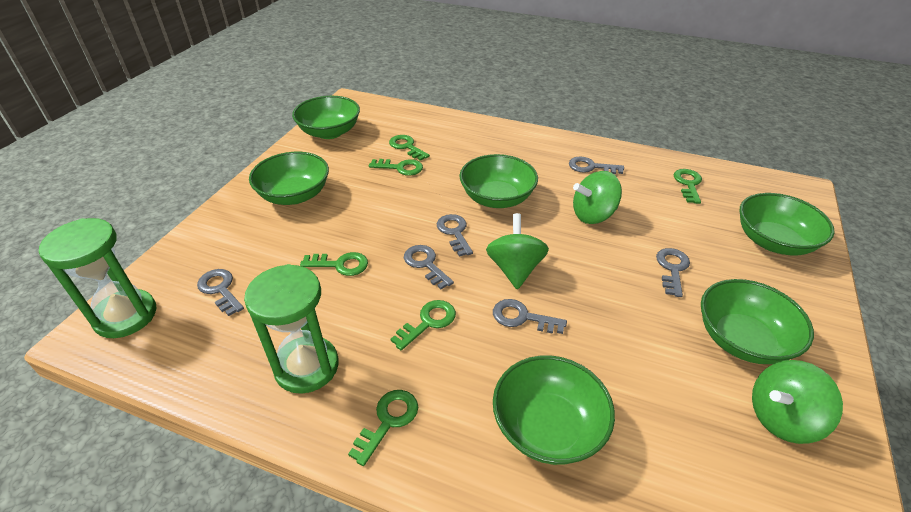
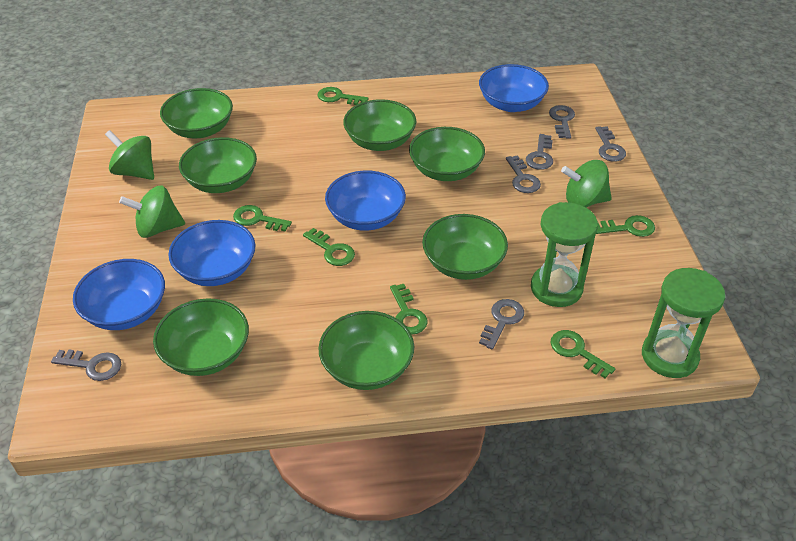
blue bowl: 0 -> 4
green bowl: 6 -> 7

